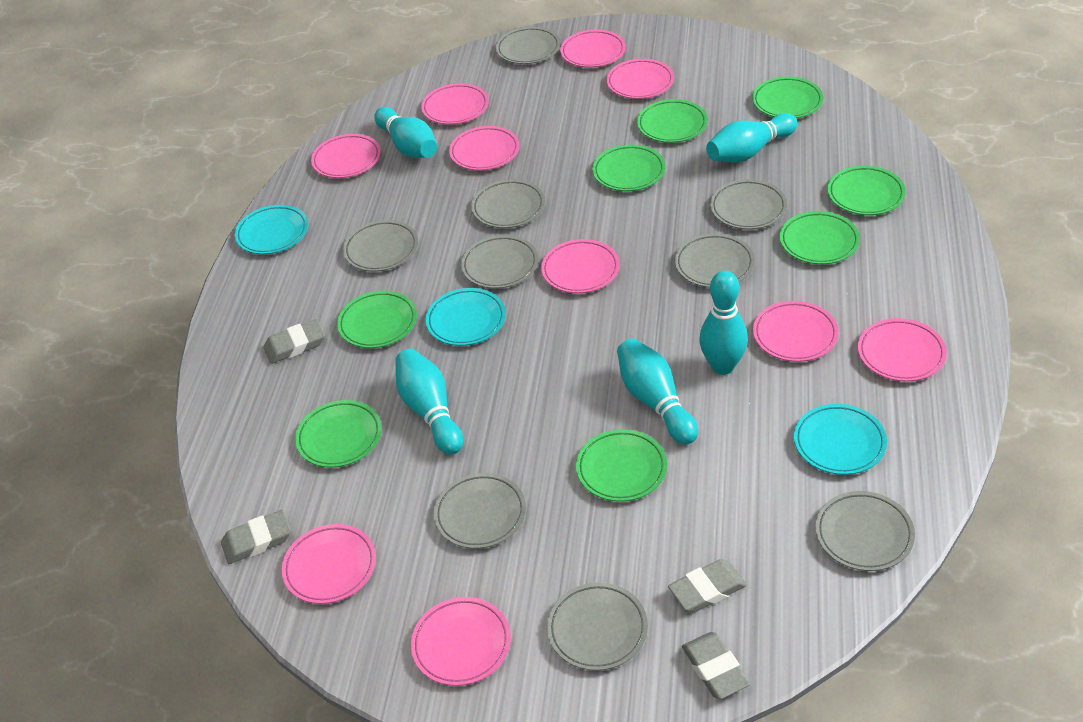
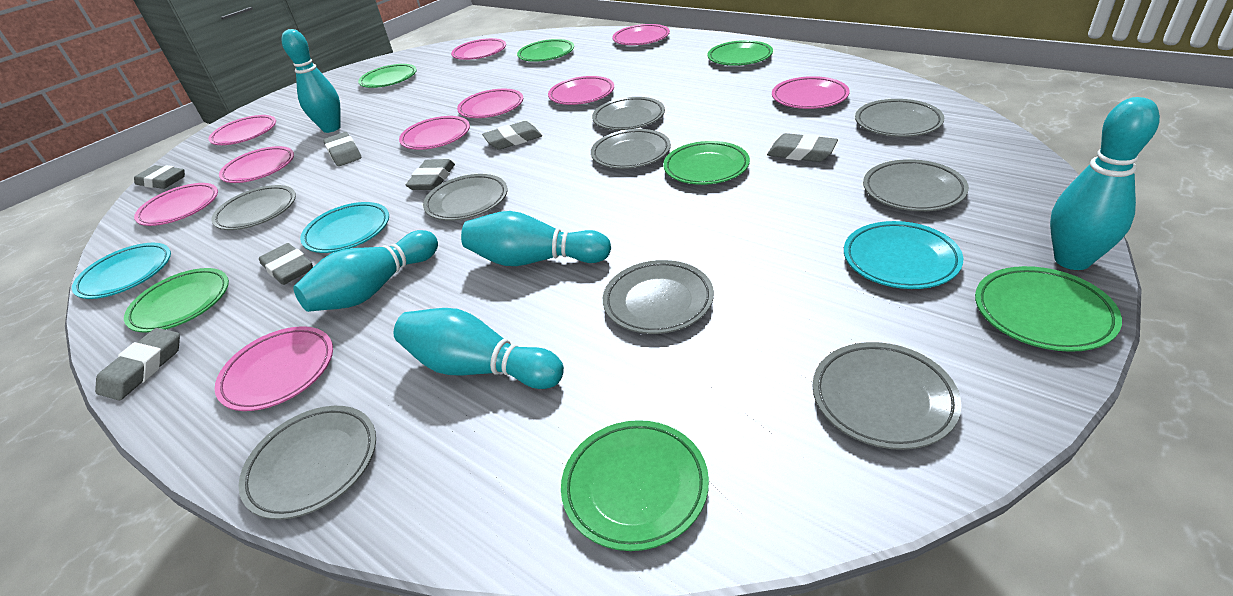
green plate: 8 -> 7
grey eraser: 4 -> 7

